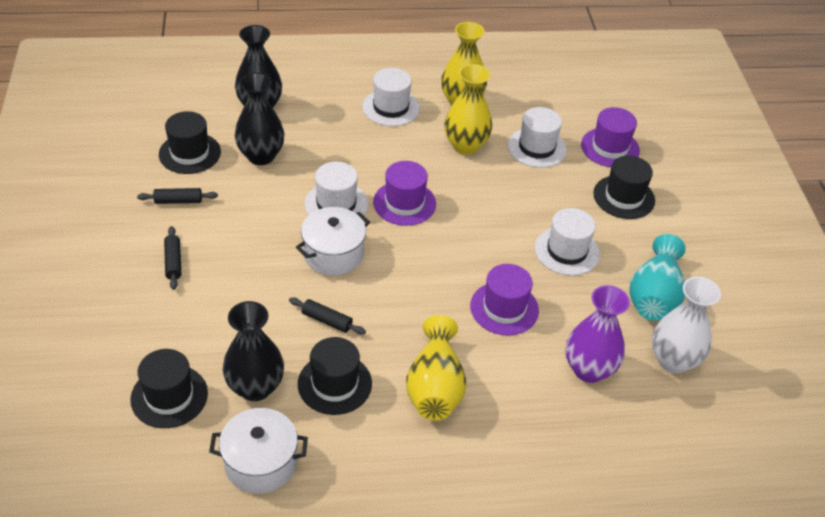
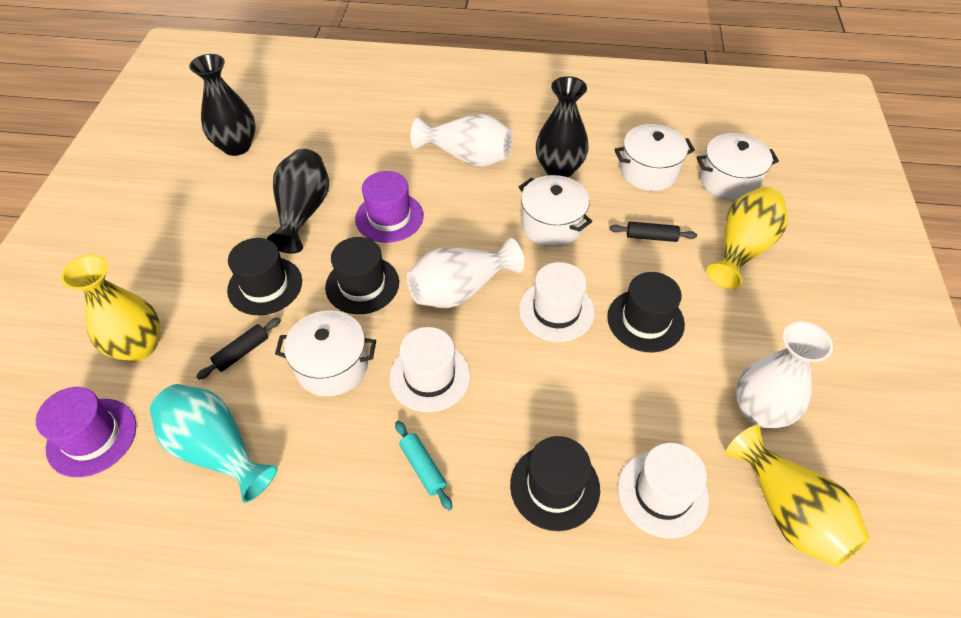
black rolling pin: 3 -> 2
purple hat: 3 -> 2
purple vase: 1 -> 0
turquoise rolling pin: 0 -> 1
white hat: 4 -> 3
white pot: 2 -> 4
white vase: 1 -> 3

